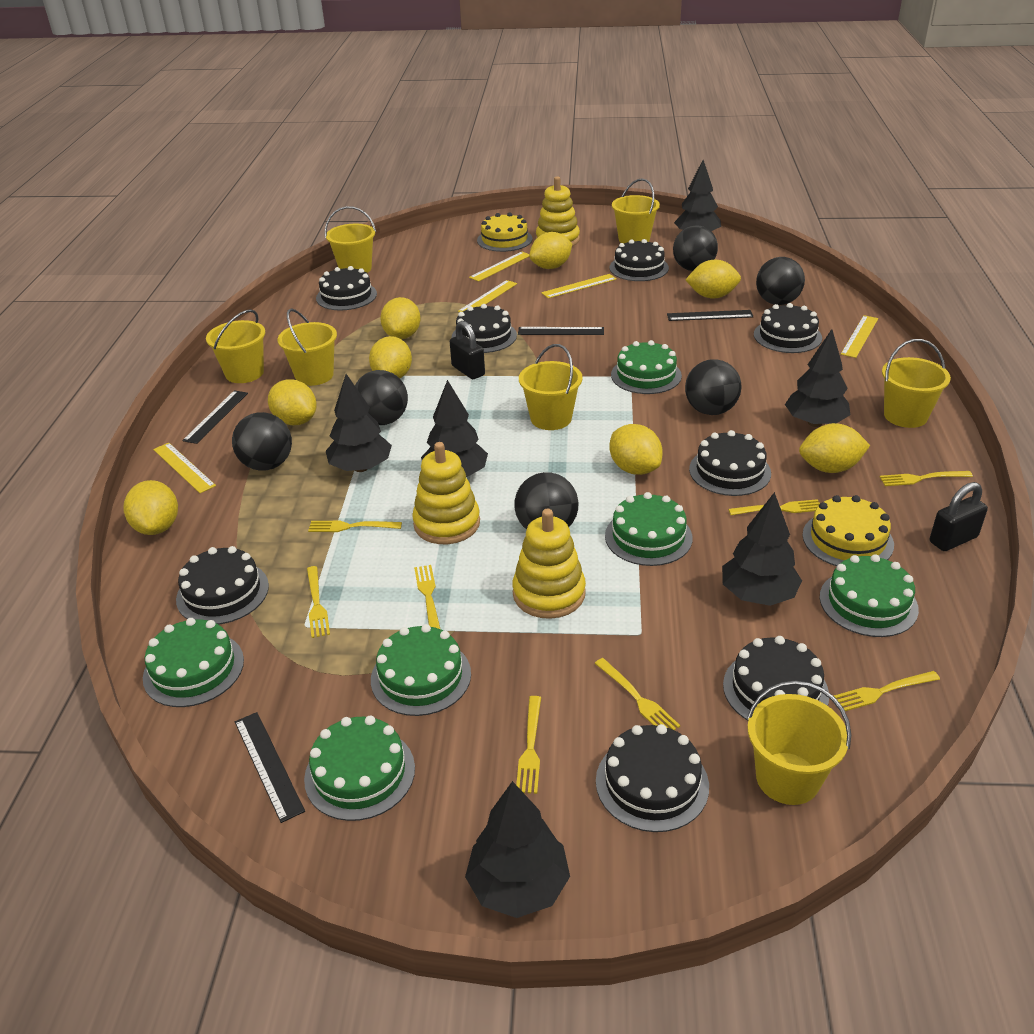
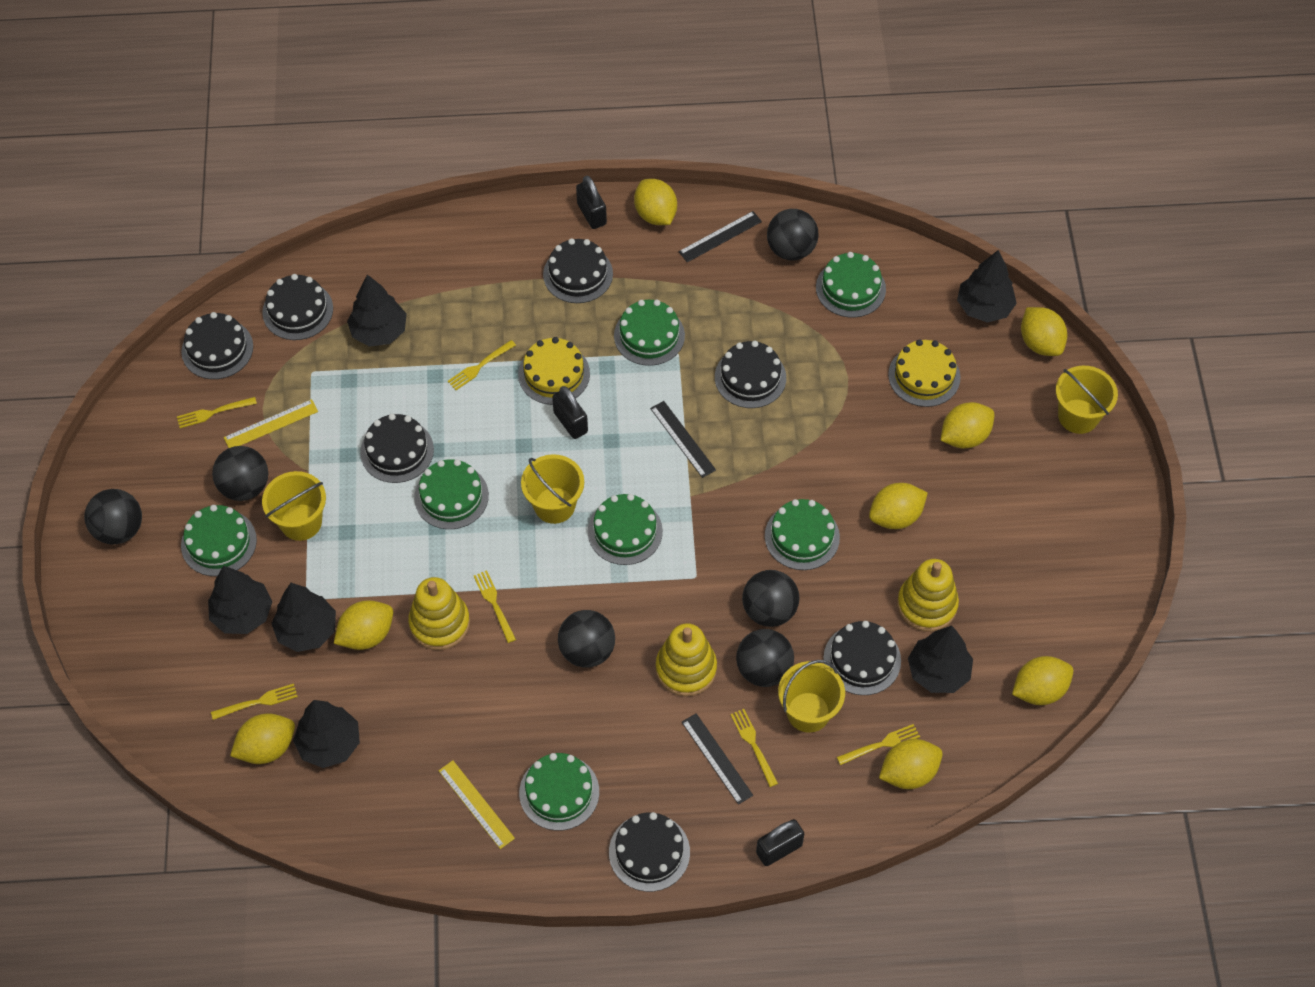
black cake: 8 -> 7
black padlock: 2 -> 3
black ruler: 4 -> 3
green cake: 6 -> 7
yellow bucket: 7 -> 4
yellow fork: 8 -> 6
yellow ruler: 5 -> 2

